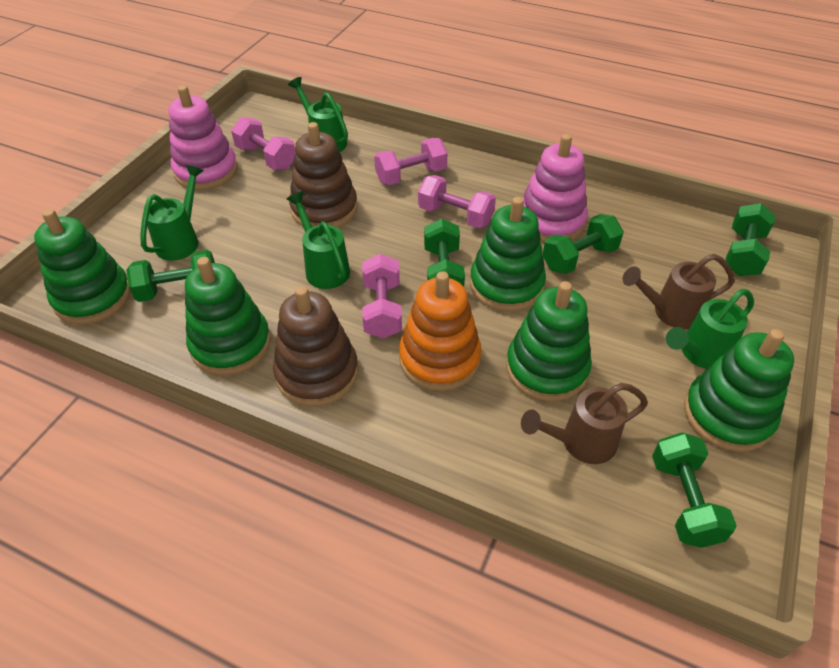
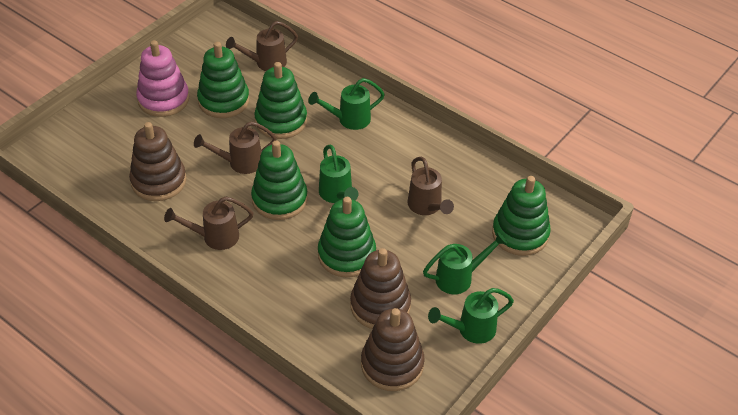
brown stacking toy: 2 -> 3
brown watering can: 2 -> 4
green dumbbell: 5 -> 0
orange stacking toy: 1 -> 0
pink dumbbell: 4 -> 0
pink stacking toy: 2 -> 1

